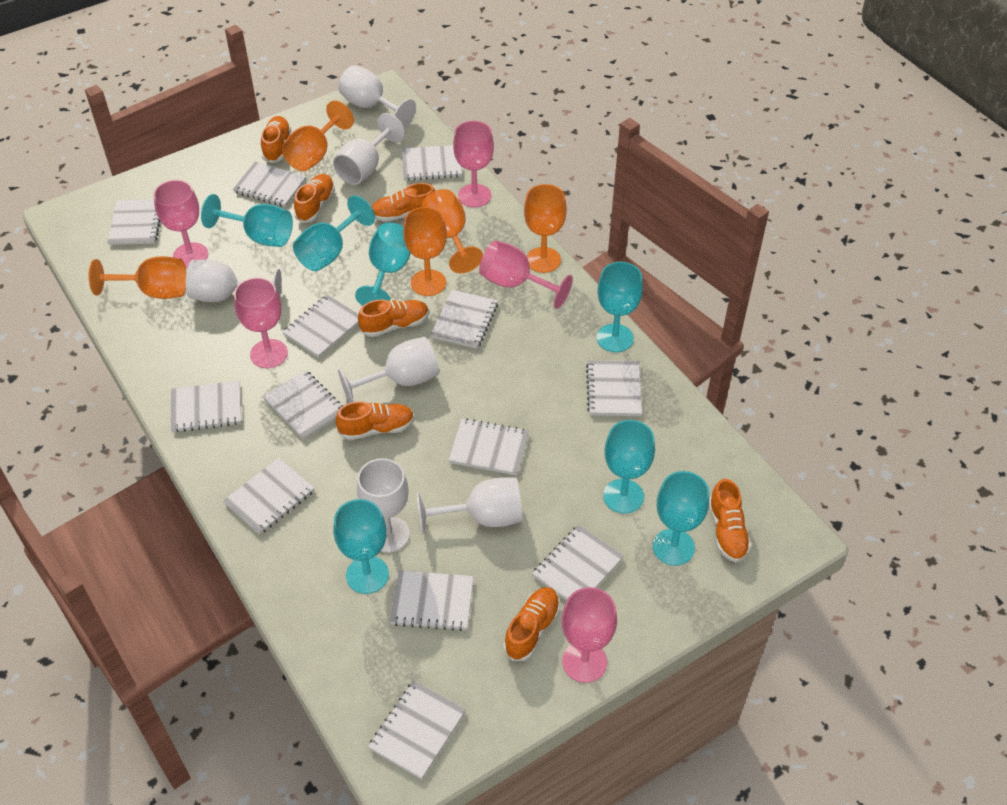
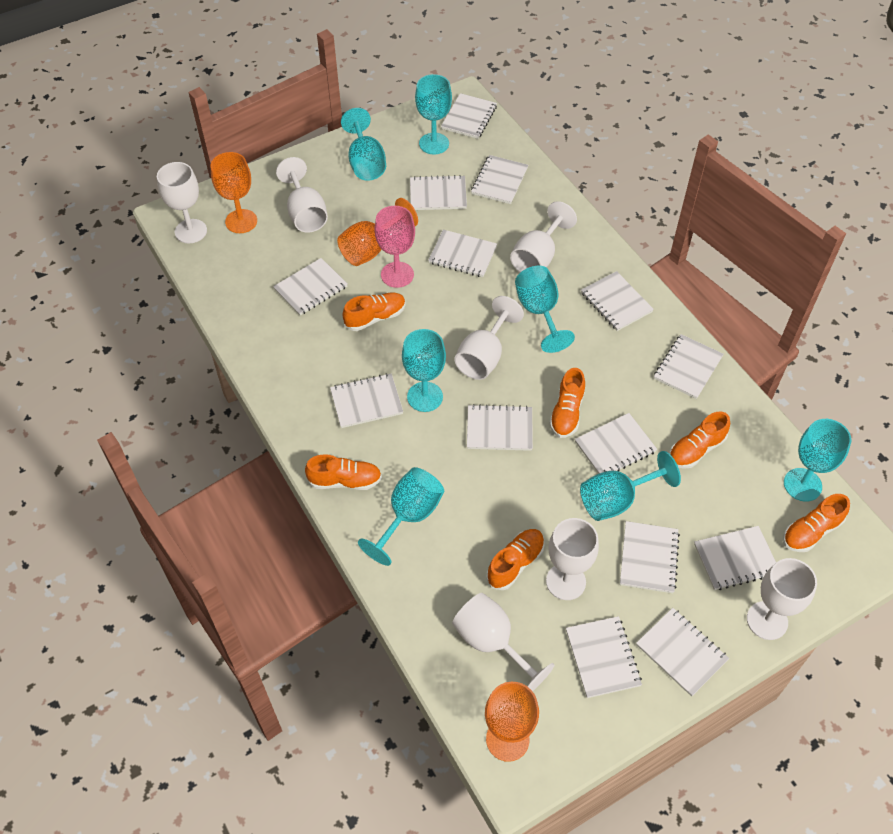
orange goblet: 5 -> 3
orange shoe: 7 -> 6
pink goblet: 5 -> 1
white goblet: 6 -> 7
white notebook: 13 -> 14

